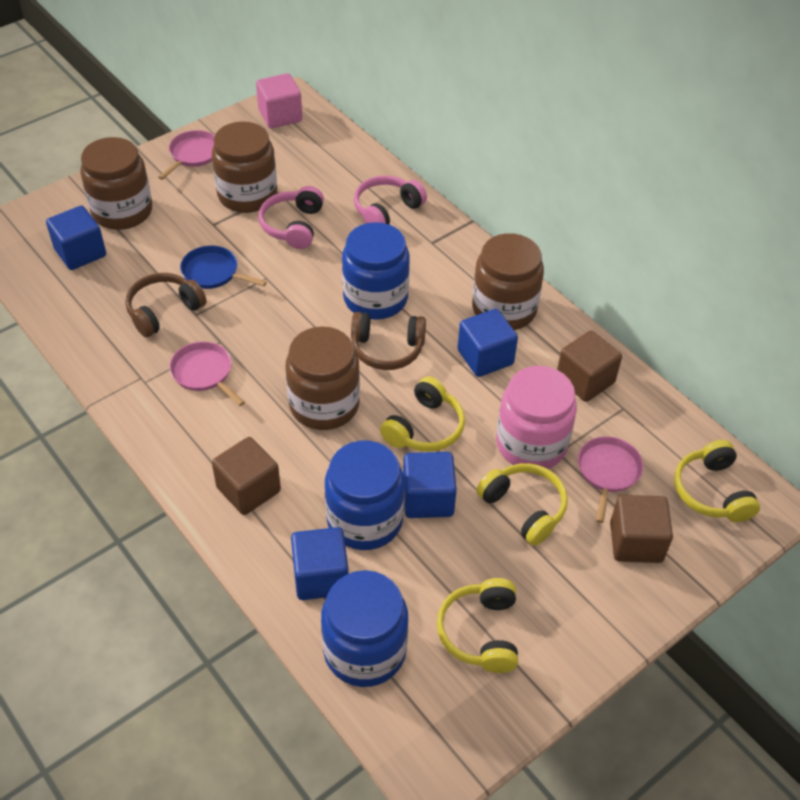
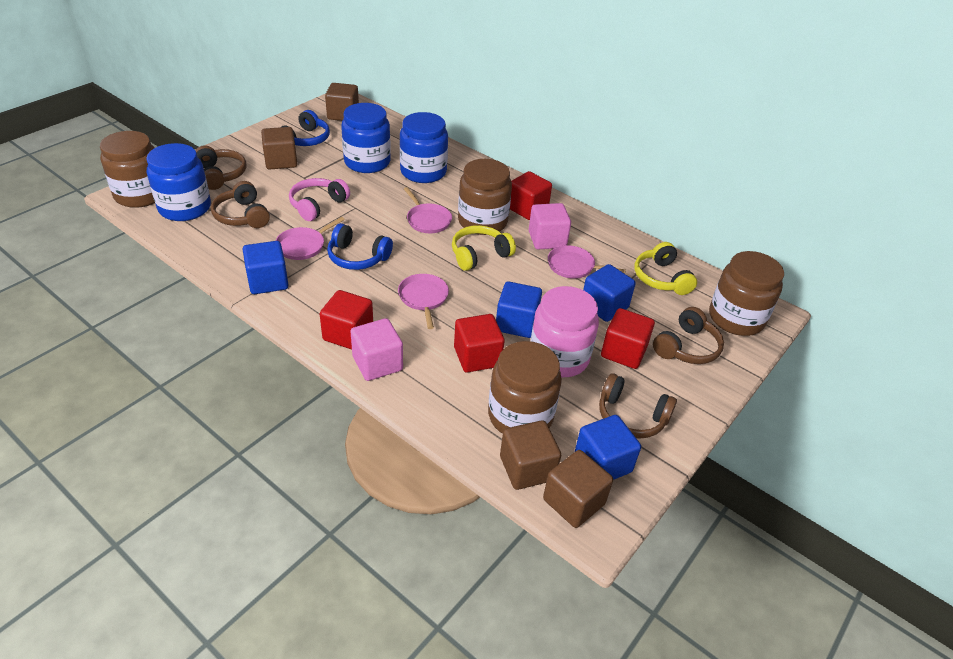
blue headphones: 0 -> 2
blue pan: 1 -> 0
brown cube: 3 -> 4
brown headphones: 2 -> 4
pink cube: 1 -> 2
pink headphones: 2 -> 1
pink pan: 3 -> 4
red cube: 0 -> 4
yellow headphones: 4 -> 2

